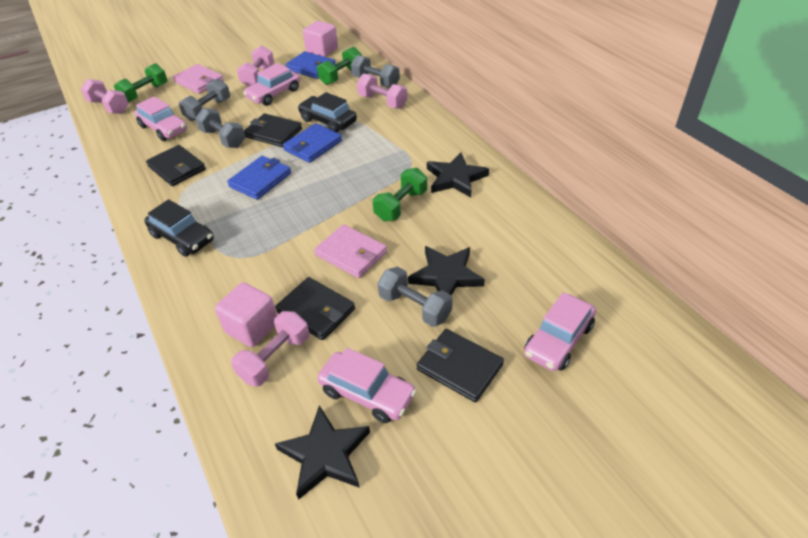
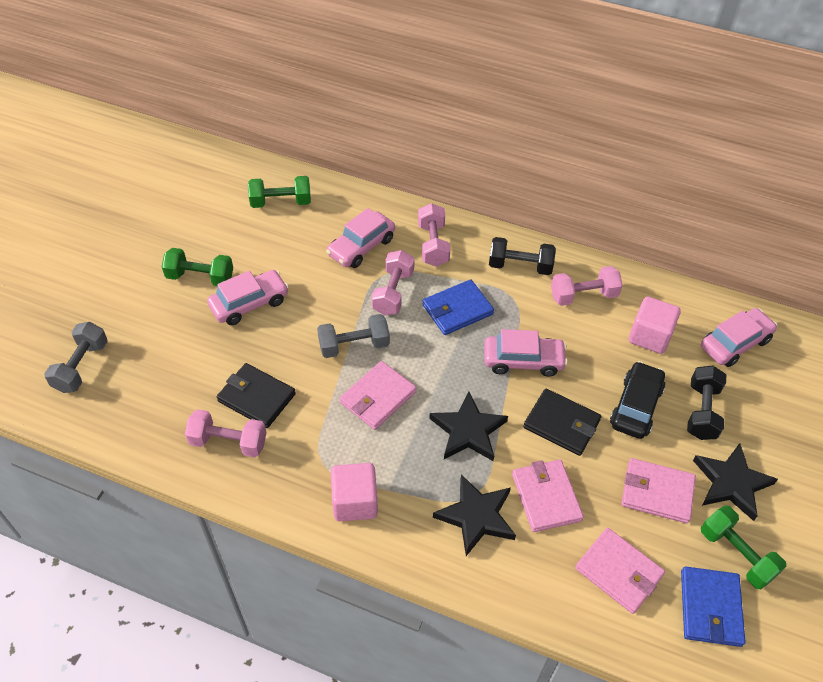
black car: 2 -> 1
black dumbbell: 0 -> 2
black wallet: 4 -> 2
blue wallet: 3 -> 2
grey dumbbell: 4 -> 2
pink wallet: 2 -> 4

